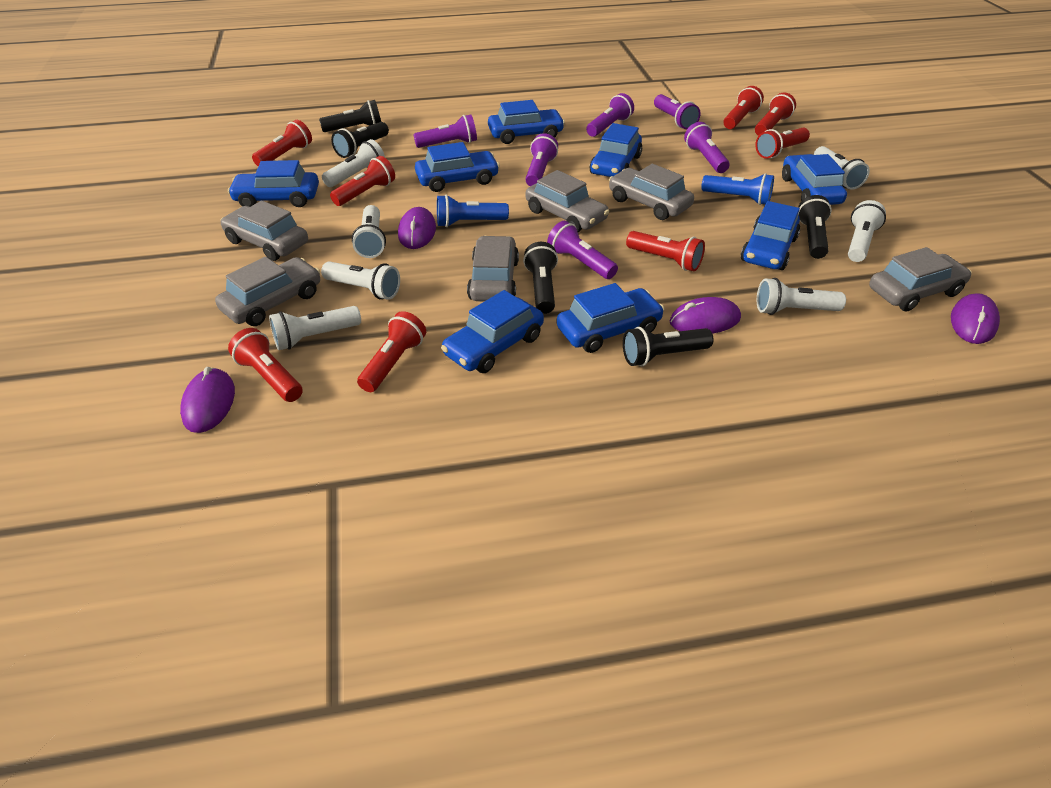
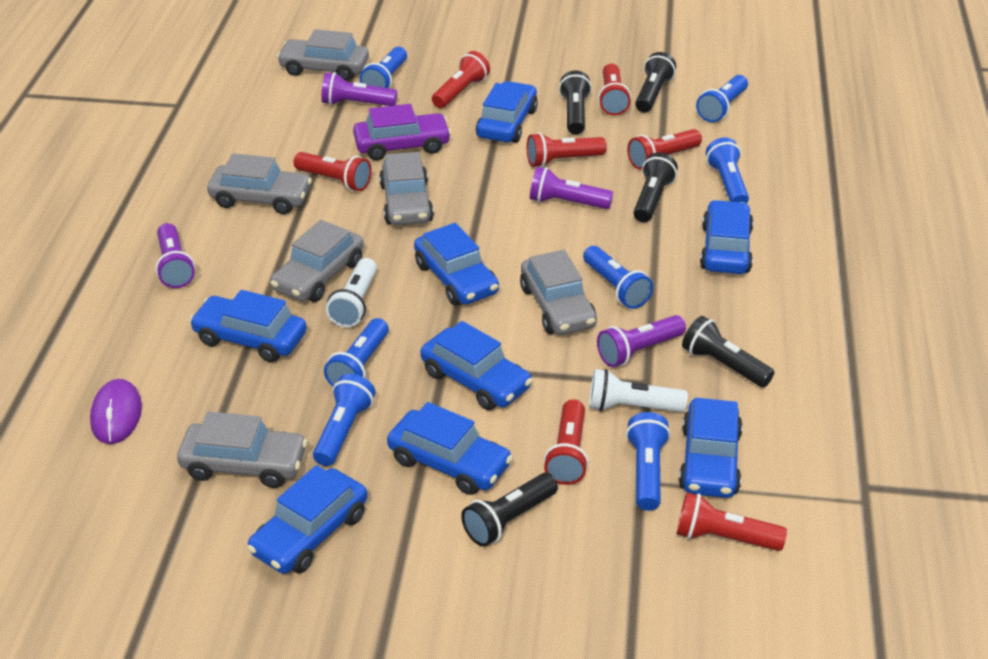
blue flashlight: 2 -> 7
purple car: 0 -> 1
purple flashlight: 6 -> 4
purple mouse: 4 -> 1
red flashlight: 8 -> 7
white flashlight: 7 -> 2

